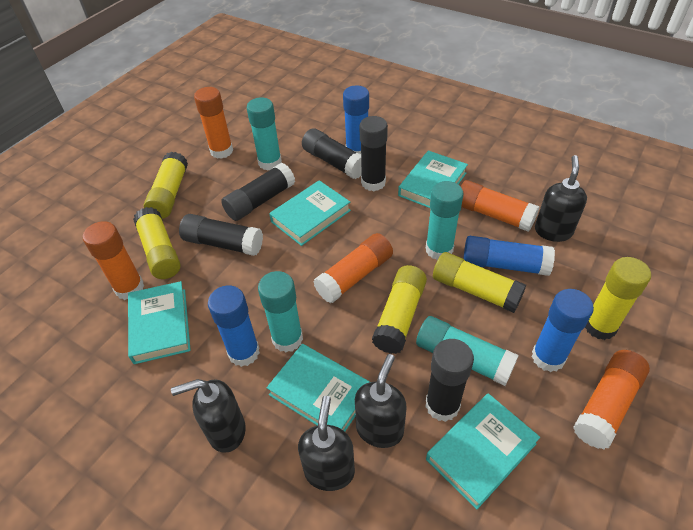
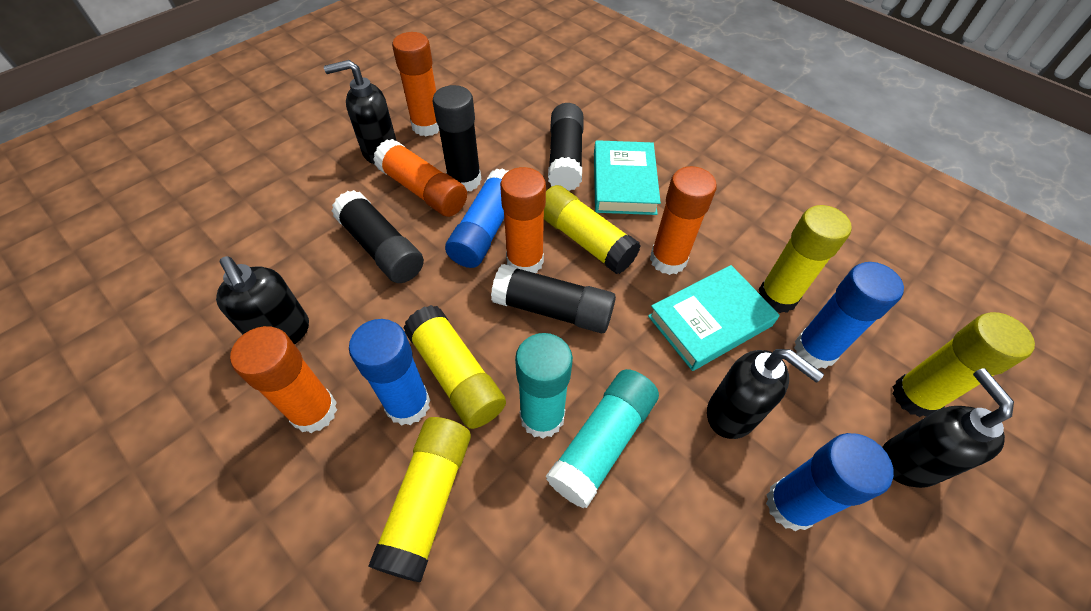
black glue stick: 5 -> 4
turquoise book: 5 -> 2
turquoise glue stick: 4 -> 2

